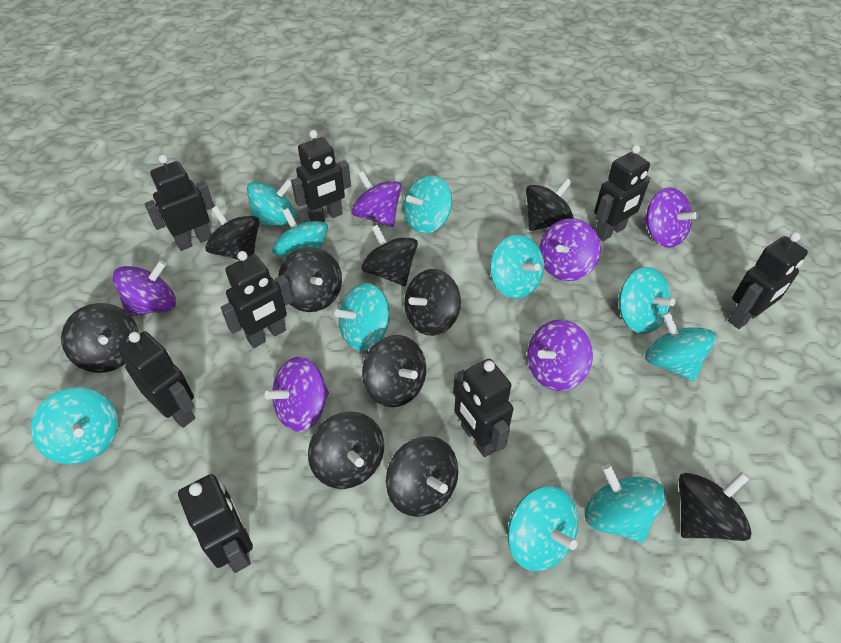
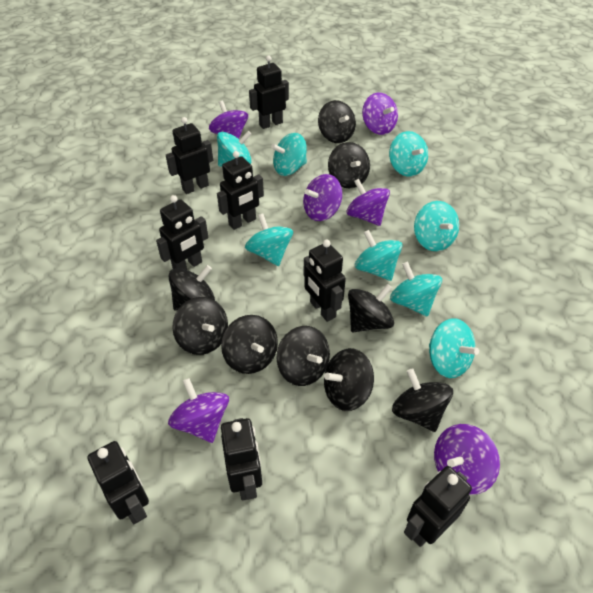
black spinning top: 10 -> 9
turquoise spinning top: 10 -> 8

